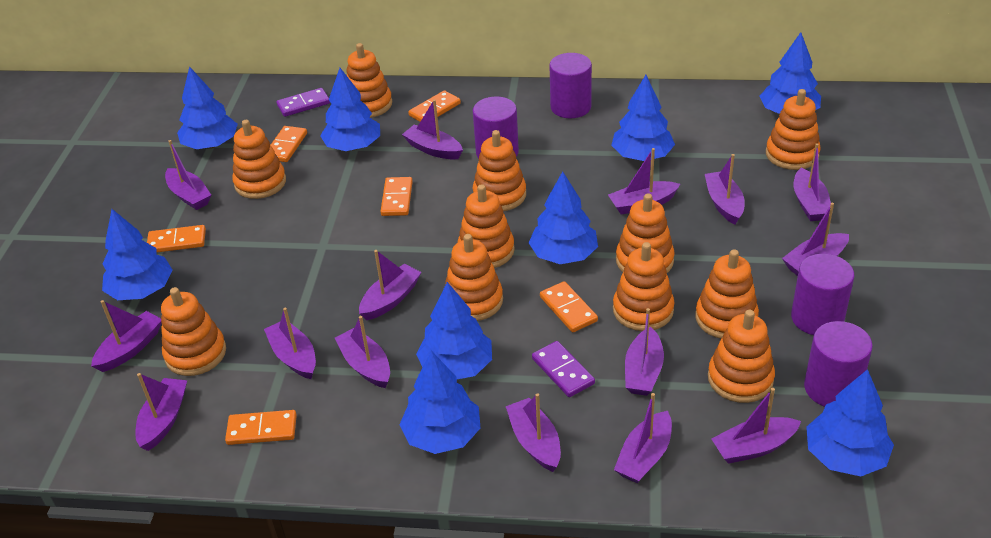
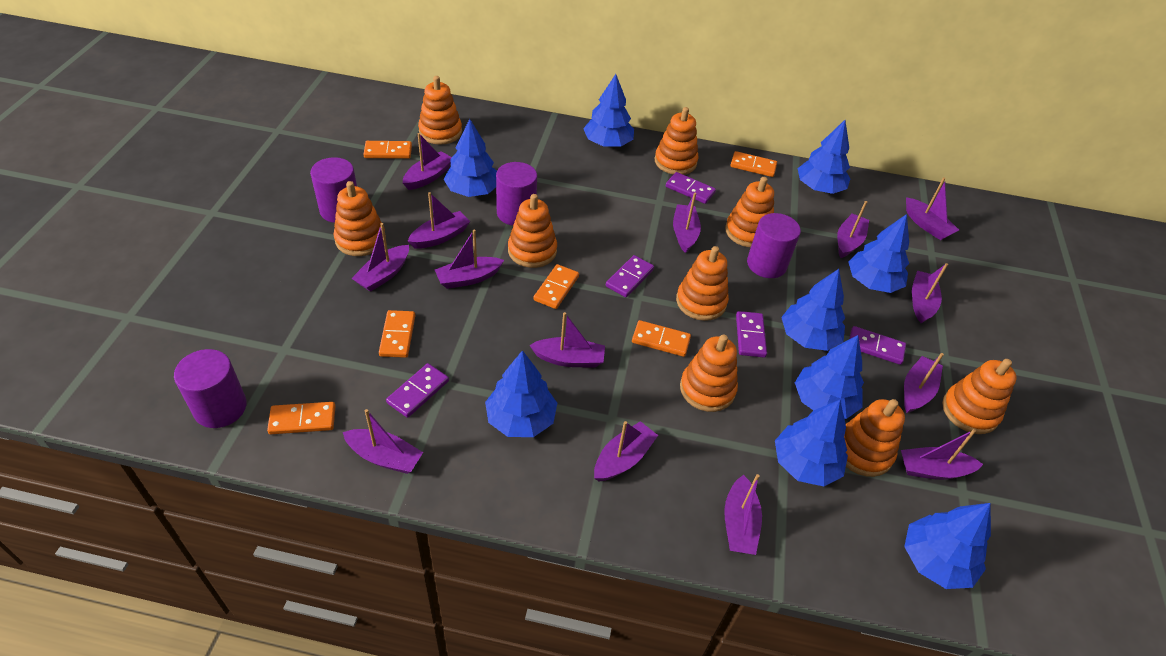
orange stacking toy: 11 -> 9
purple boat: 15 -> 14
purple domino: 2 -> 5

